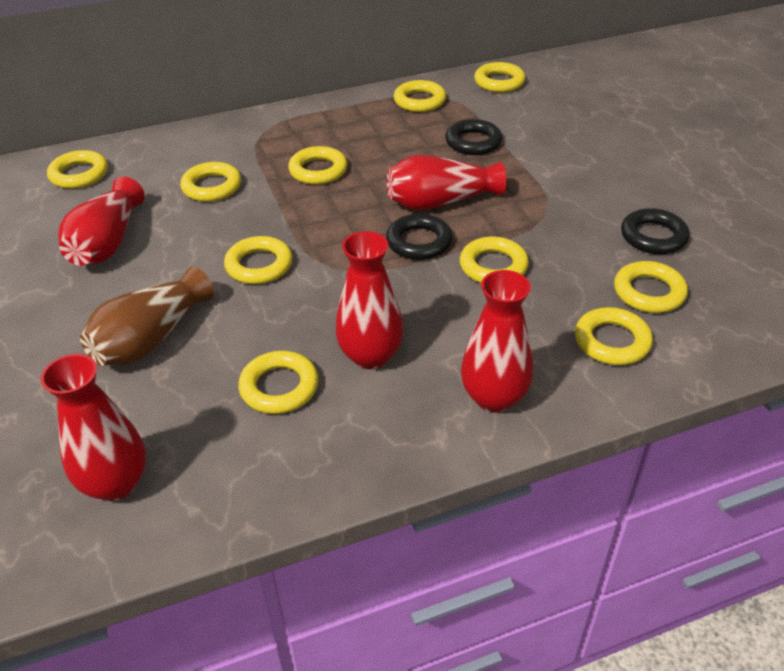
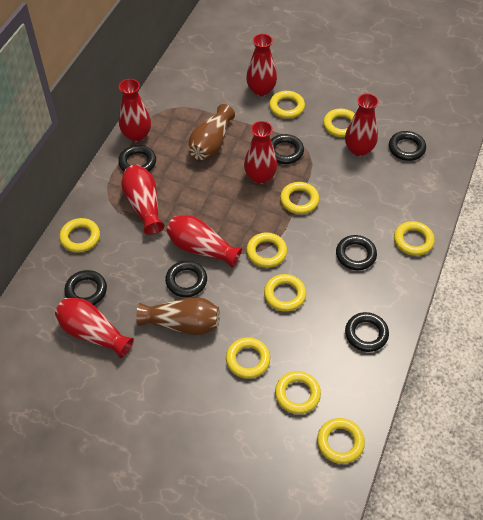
black ring: 3 -> 7
brown vase: 1 -> 2
red vase: 5 -> 7

